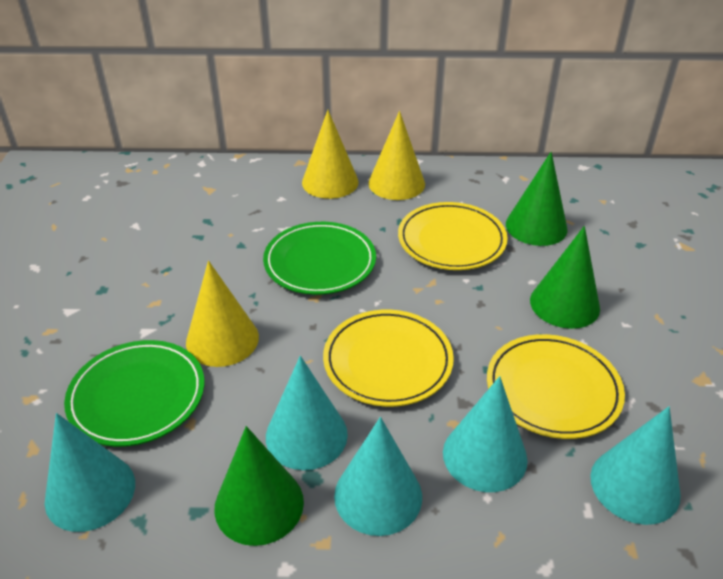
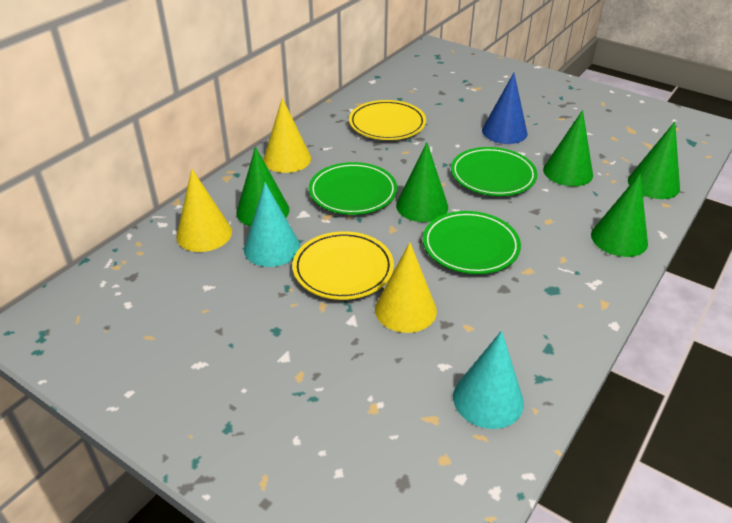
blue cone: 0 -> 1
green cone: 3 -> 5
green plate: 2 -> 3
turquoise cone: 5 -> 2
yellow plate: 3 -> 2

